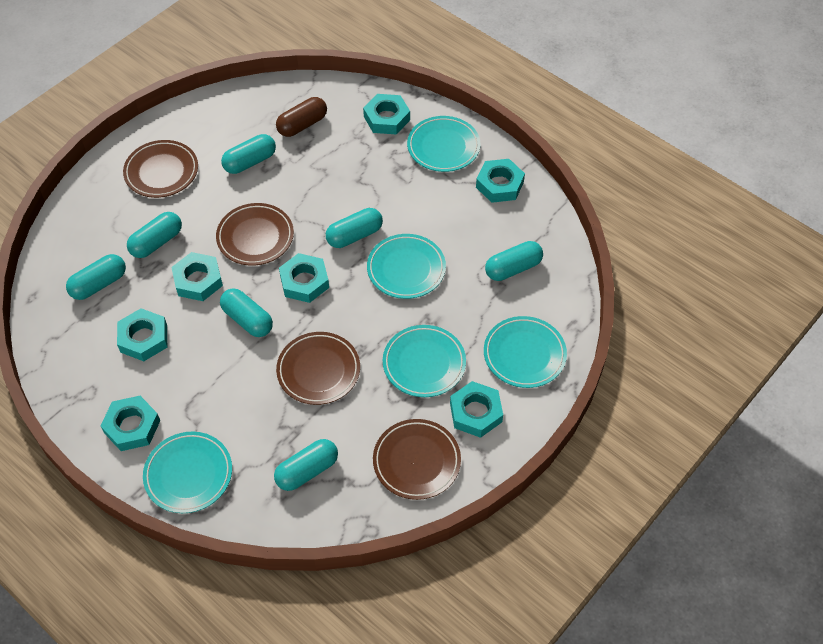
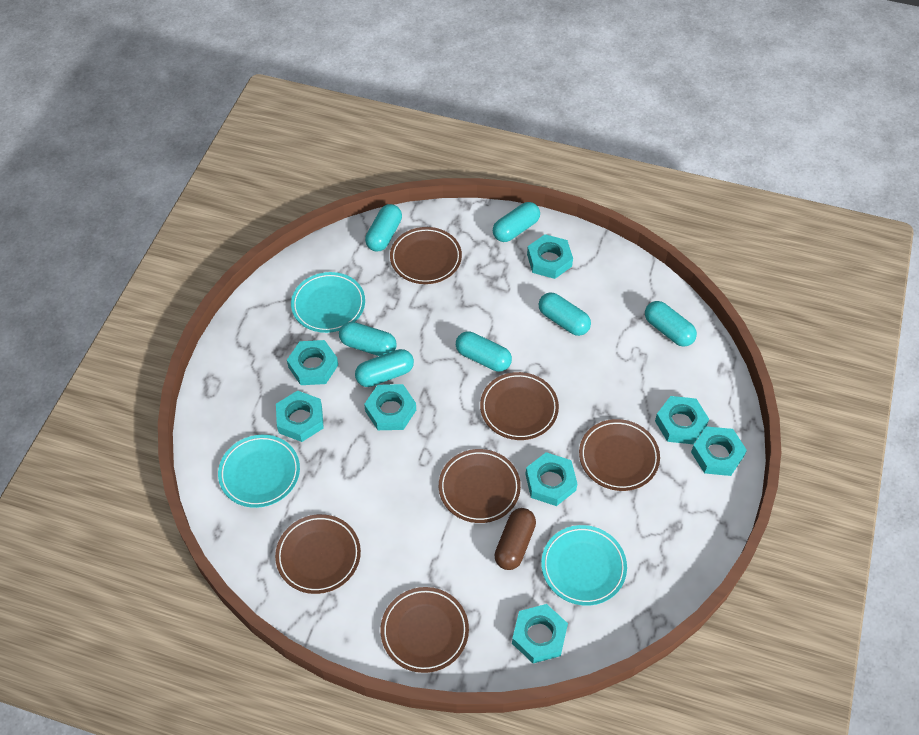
brown plate: 4 -> 6
turquoise nut: 7 -> 8
turquoise plate: 5 -> 3

